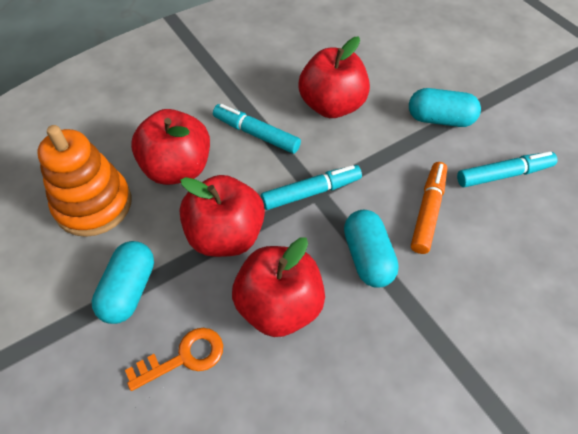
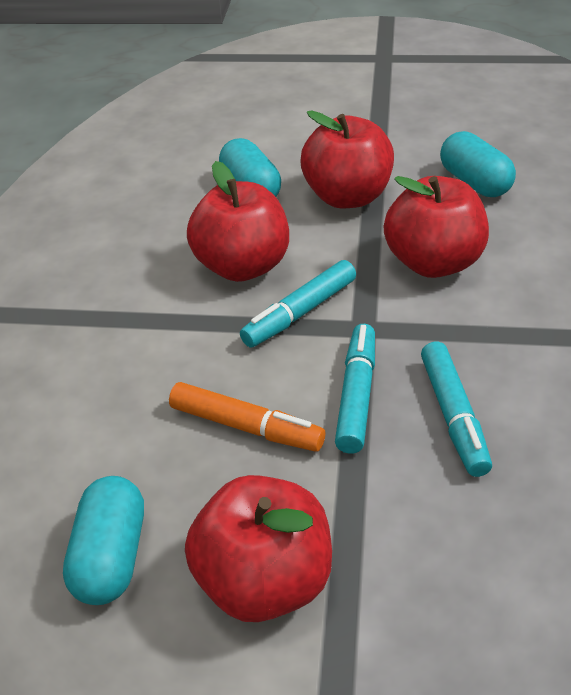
orange key: 1 -> 0
orange stacking toy: 1 -> 0

